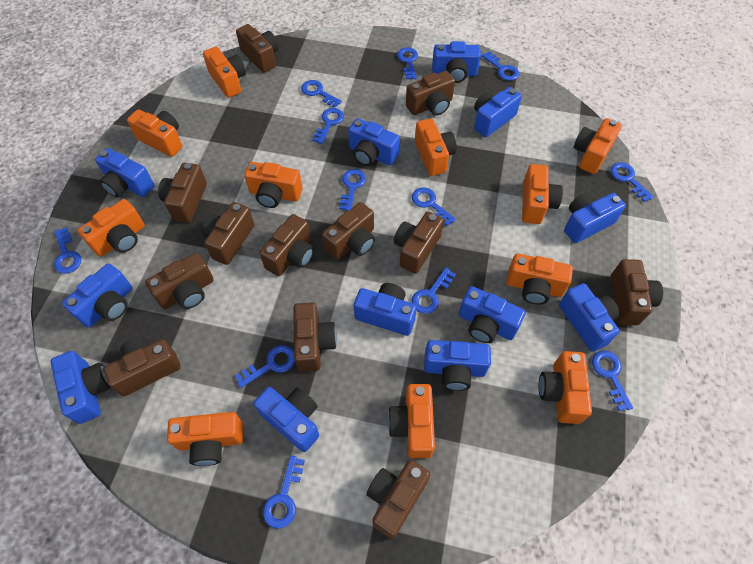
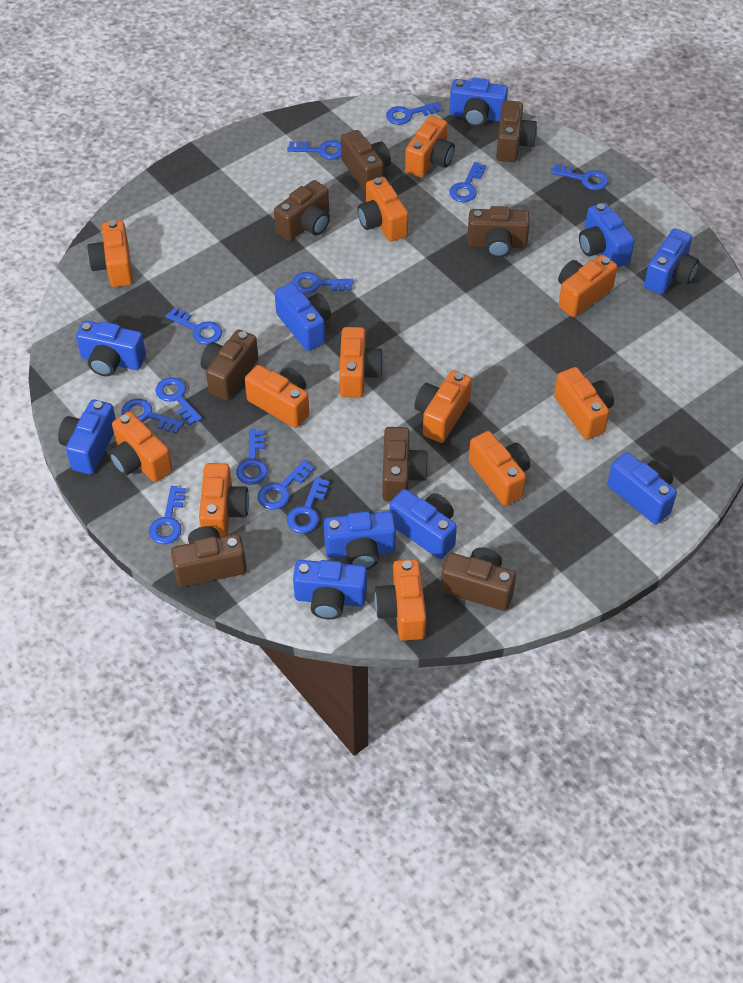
blue camera: 12 -> 10
brown camera: 12 -> 8
orange camera: 11 -> 12

